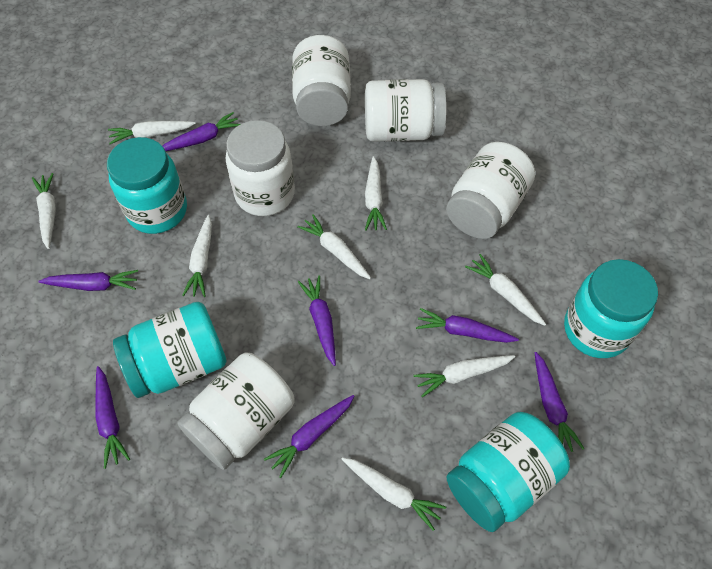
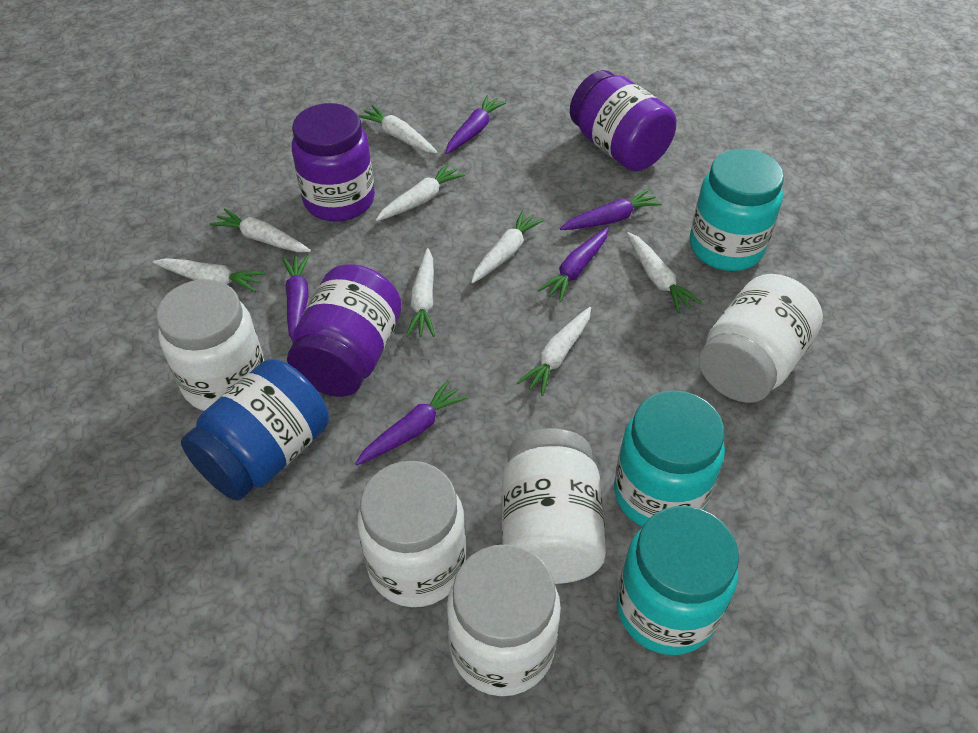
blue jar: 0 -> 1
purple carrot: 7 -> 5
purple jar: 0 -> 3
turquoise jar: 4 -> 3

